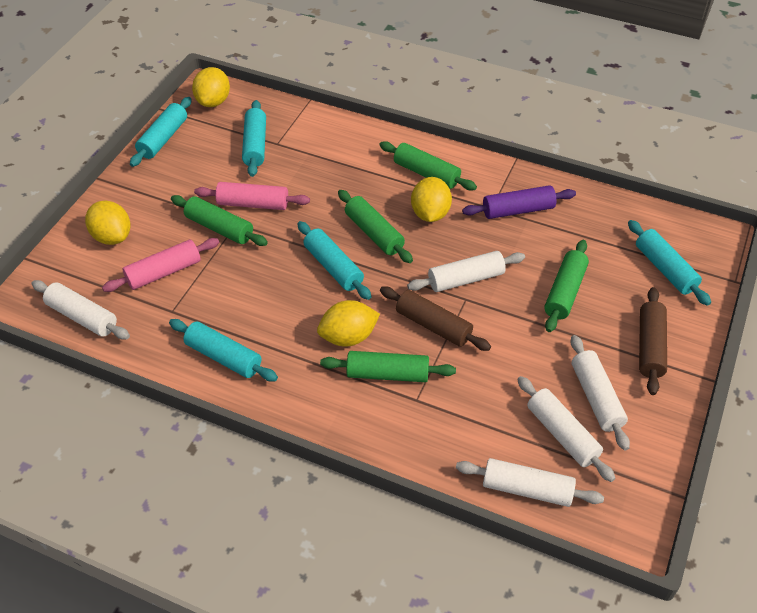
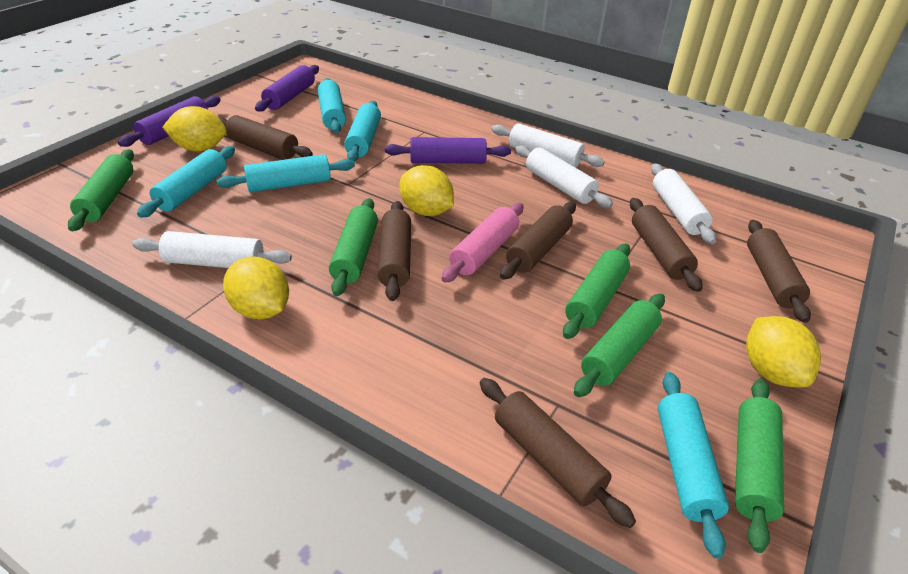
brown rolling pin: 2 -> 6
pink rolling pin: 2 -> 1
purple rolling pin: 1 -> 3
white rolling pin: 5 -> 4

